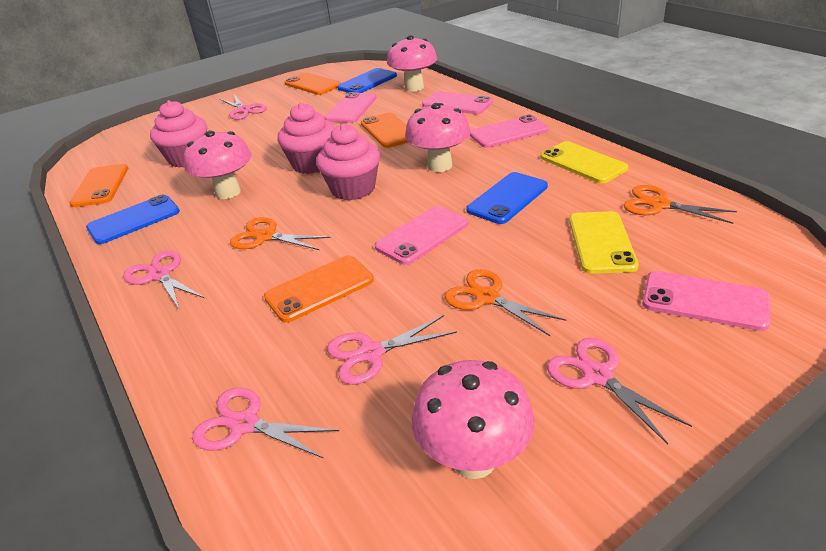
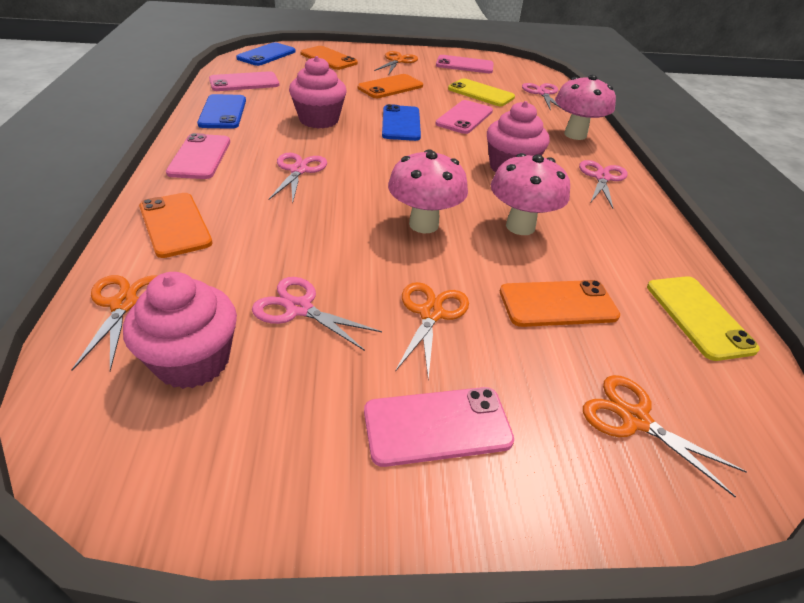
orange scissors: 3 -> 4
pink mushroom: 4 -> 3
pink scissors: 5 -> 4

